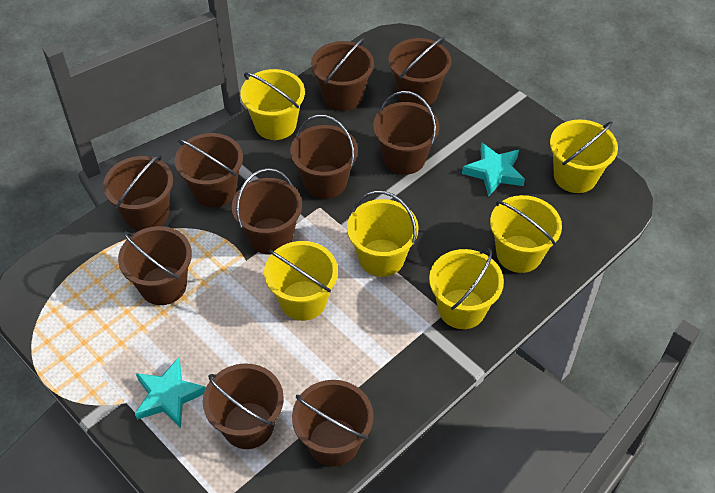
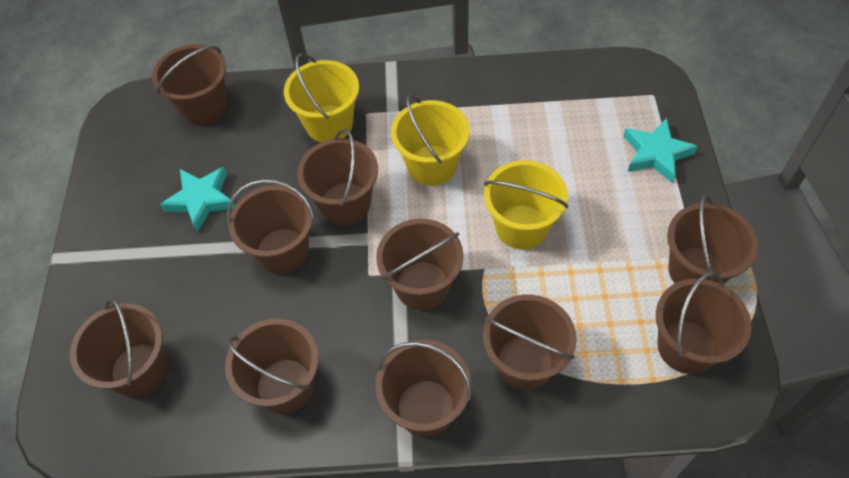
yellow bucket: 6 -> 3

